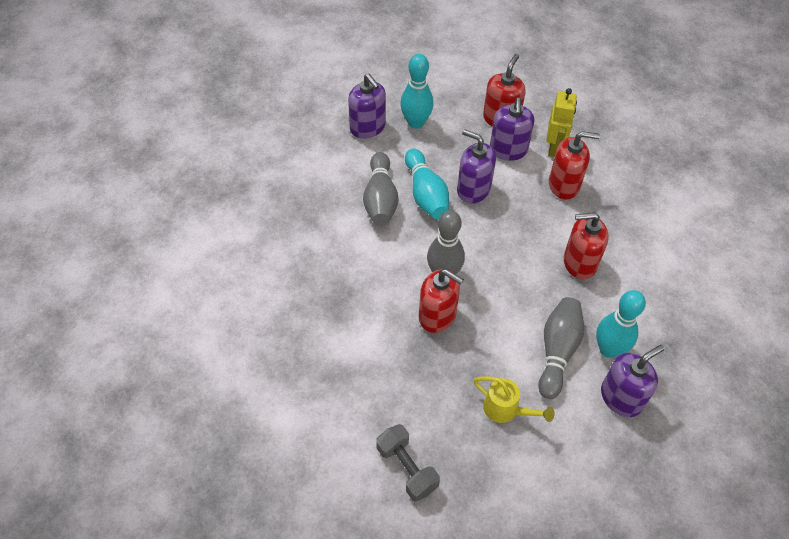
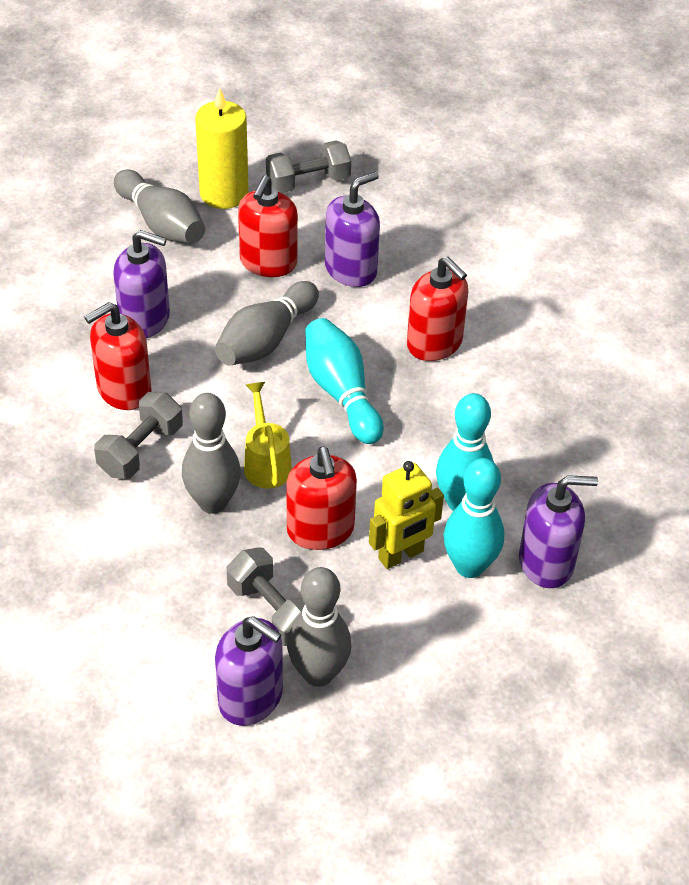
grey bowling pin: 3 -> 4
grey dumbbell: 1 -> 3
yellow candle: 0 -> 1

